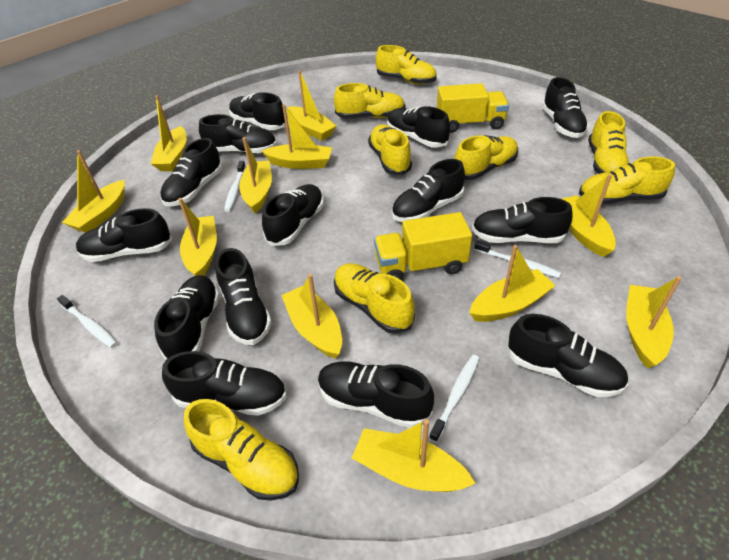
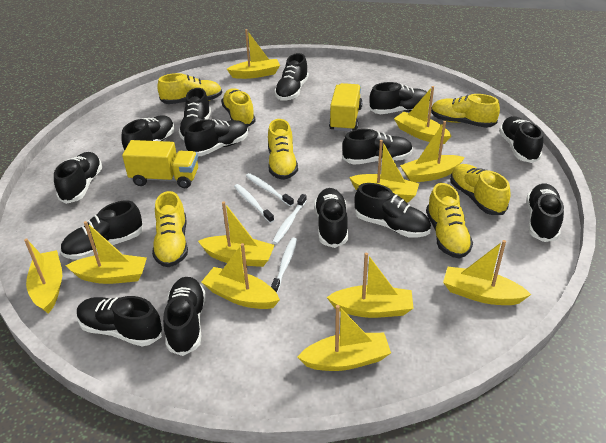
yellow shoe: 8 -> 7

